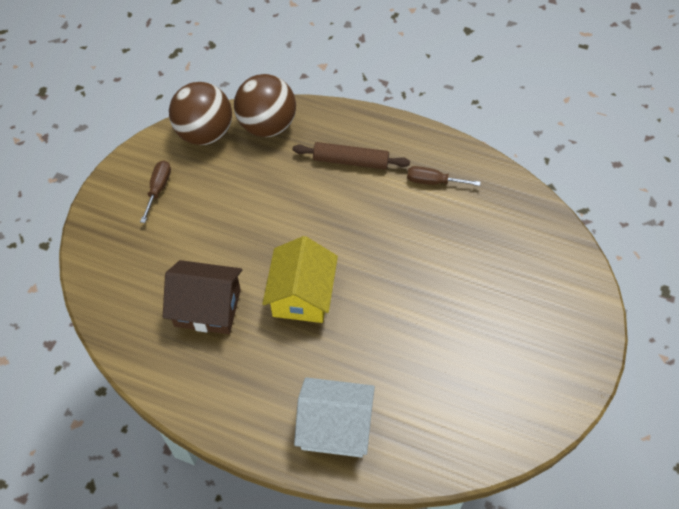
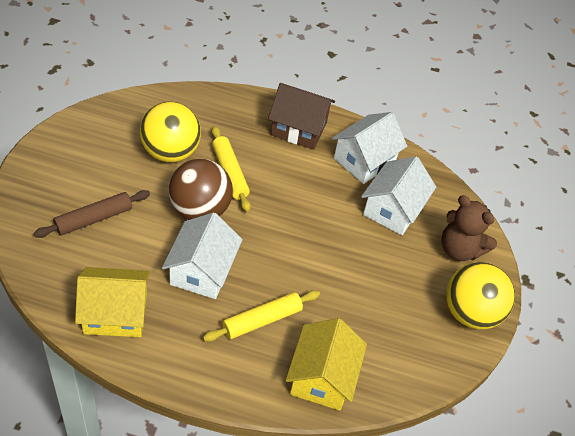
brown ball: 2 -> 1
brown screwdriver: 2 -> 0
brown teddy bear: 0 -> 1
white house: 1 -> 3
yellow ball: 0 -> 2
yellow house: 1 -> 2
yellow rolling pin: 0 -> 2

